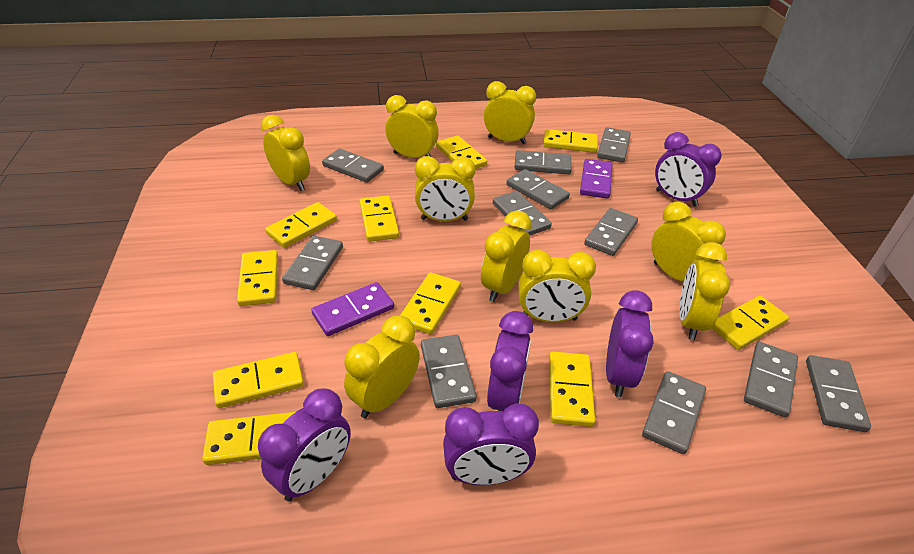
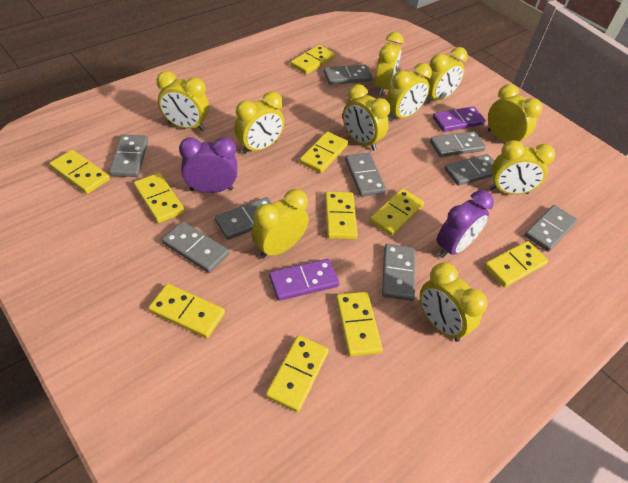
grey domino: 11 -> 9
purple clock: 5 -> 2
yellow clock: 9 -> 10

